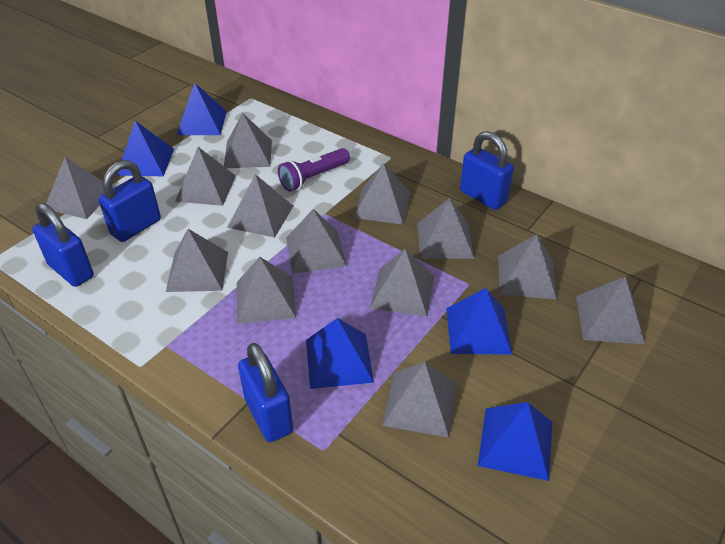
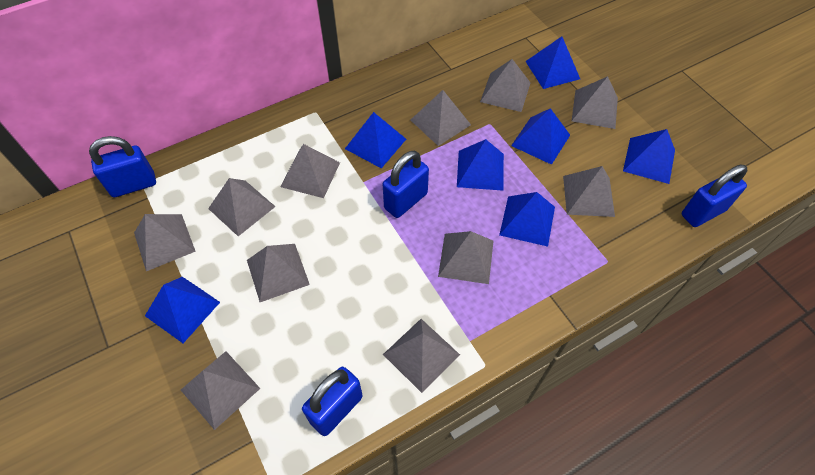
blue pyramid: 5 -> 7
grey pyramid: 13 -> 11
purple flashlight: 1 -> 0

